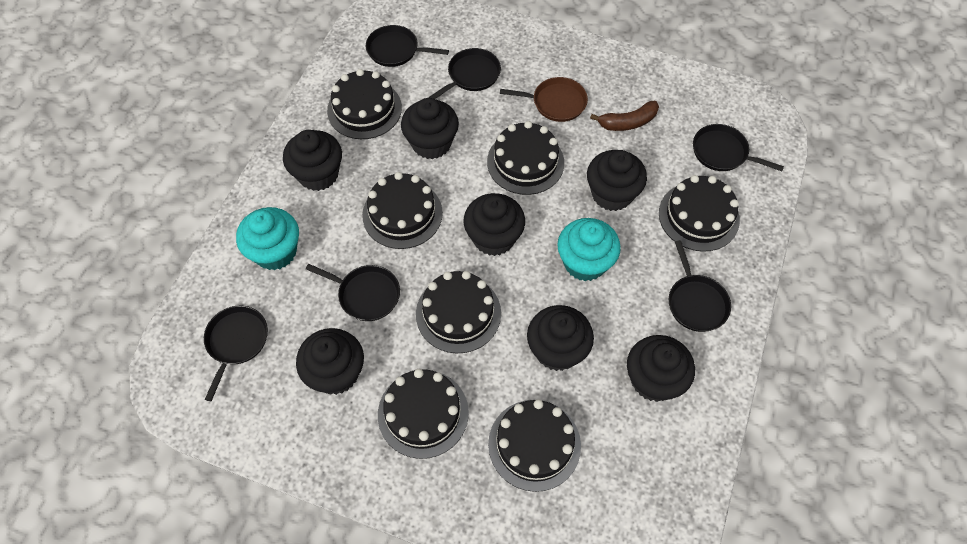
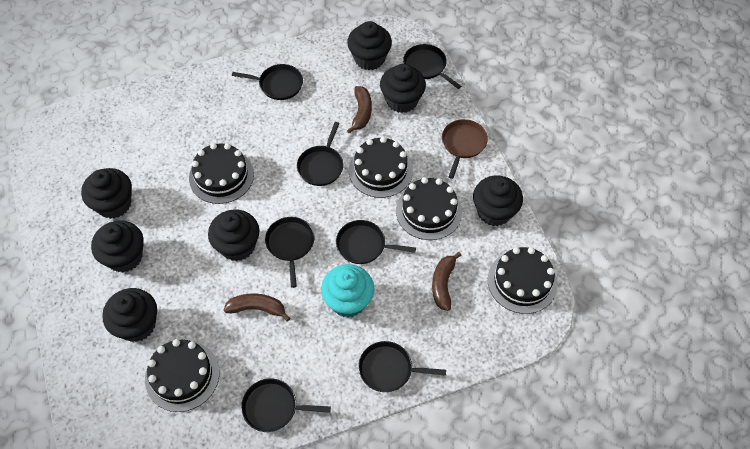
black cake: 7 -> 5
black pan: 6 -> 7
brown banana: 1 -> 3
turquoise cupcake: 2 -> 1

